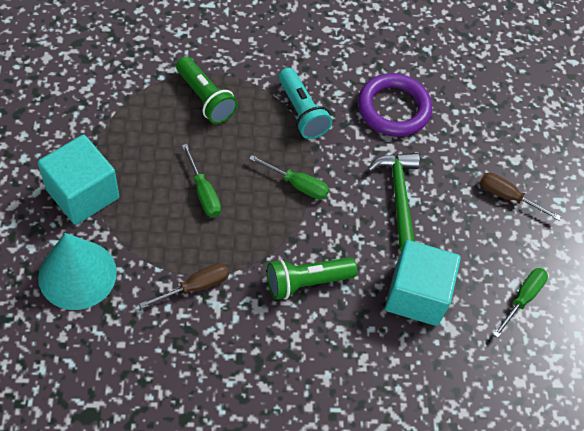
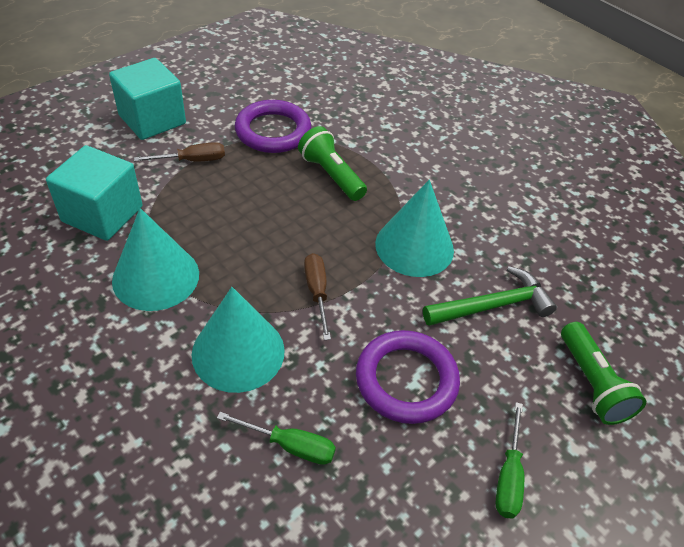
green screwdriver: 3 -> 2
purple ring: 1 -> 2
turquoise cone: 1 -> 3
turquoise flashlight: 1 -> 0

